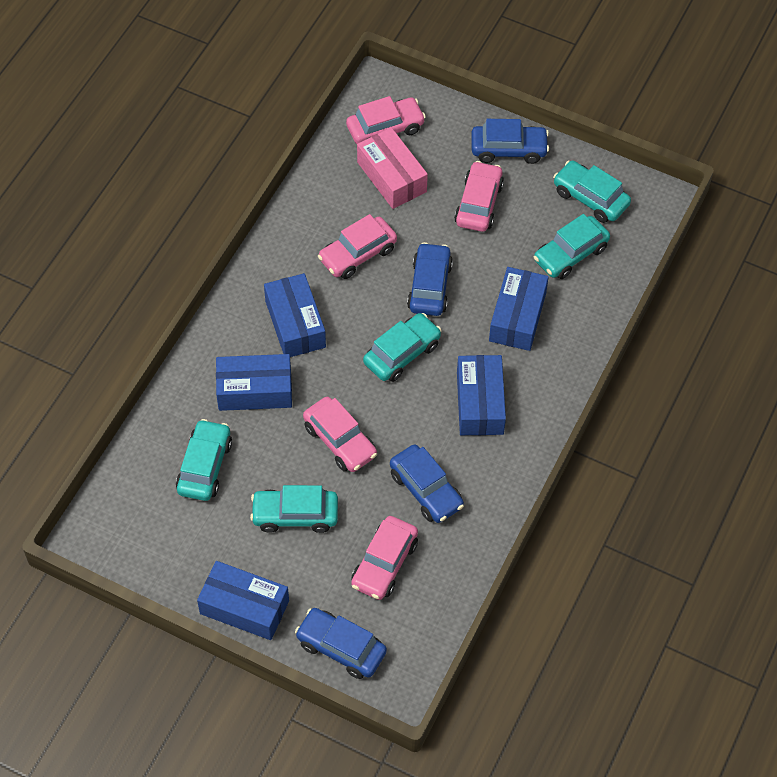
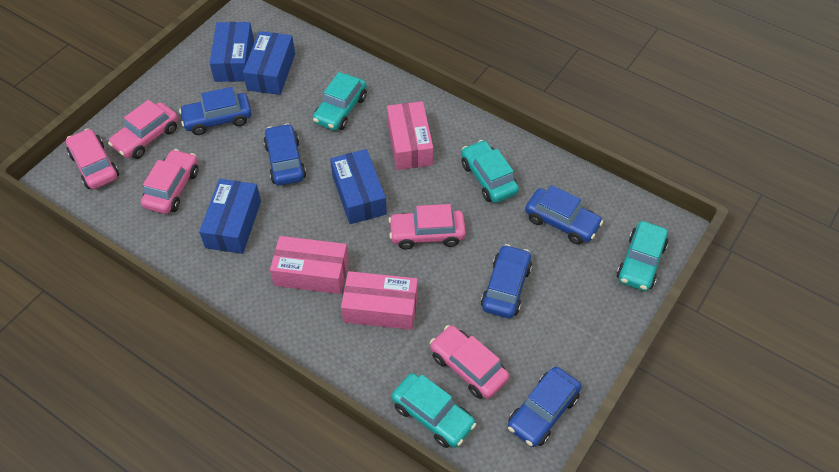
blue box: 5 -> 4
blue car: 4 -> 5
pink box: 1 -> 3
turquoise car: 5 -> 4

